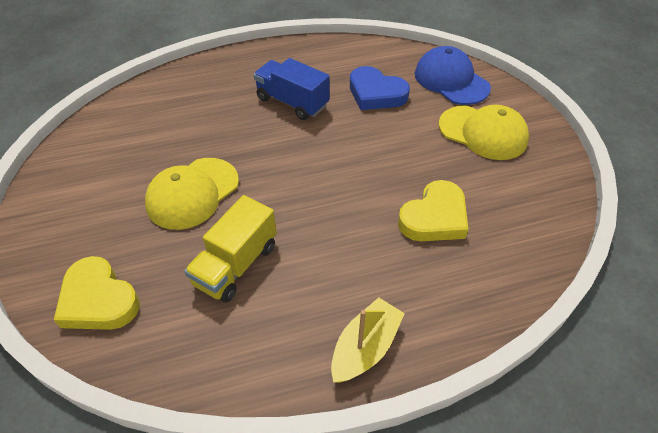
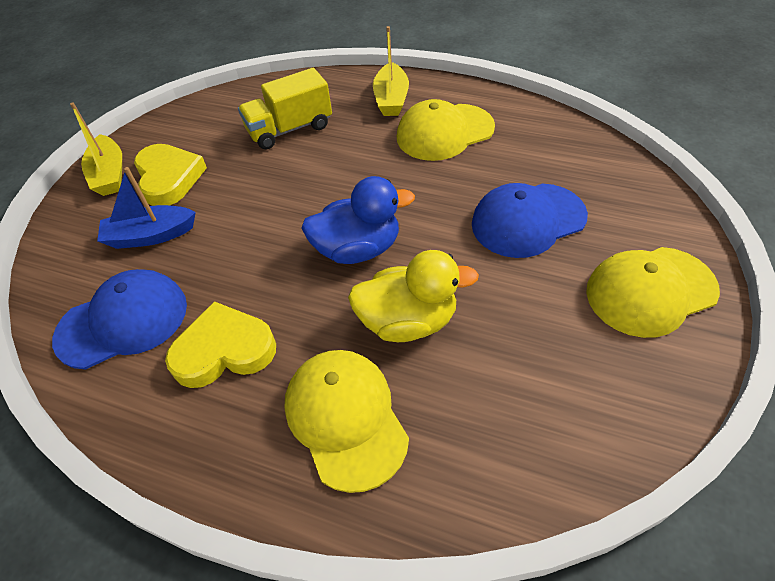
blue boat: 0 -> 1
blue cap: 1 -> 2
blue duck: 0 -> 1
blue heart: 1 -> 0
blue truck: 1 -> 0
yellow boat: 1 -> 2
yellow cap: 2 -> 3
yellow duck: 0 -> 1

